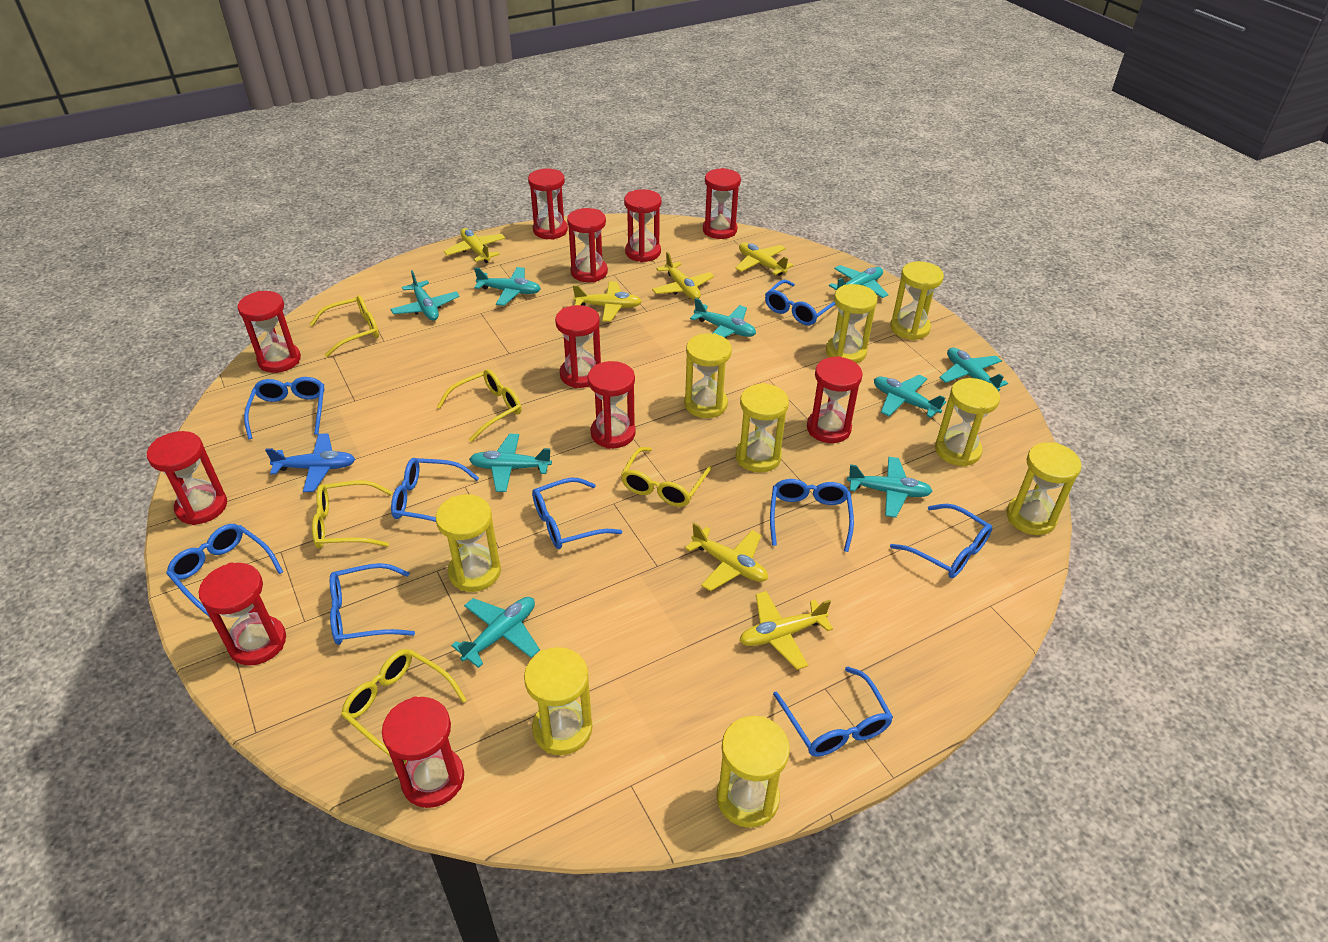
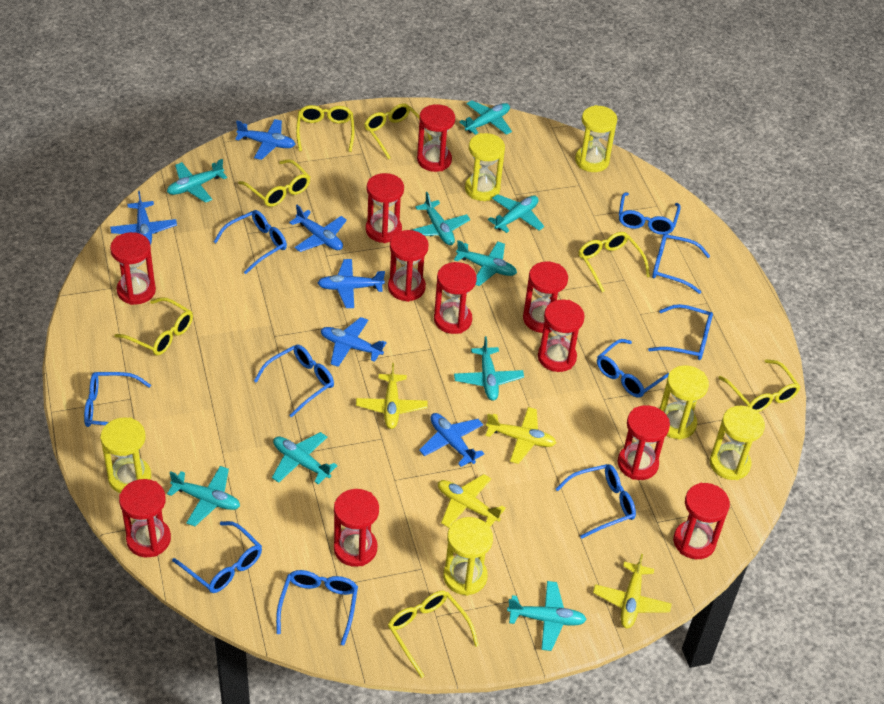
blue glasses: 9 -> 10
blue plane: 1 -> 6
yellow glasses: 5 -> 7
yellow hourglass: 9 -> 6
yellow plane: 6 -> 4

